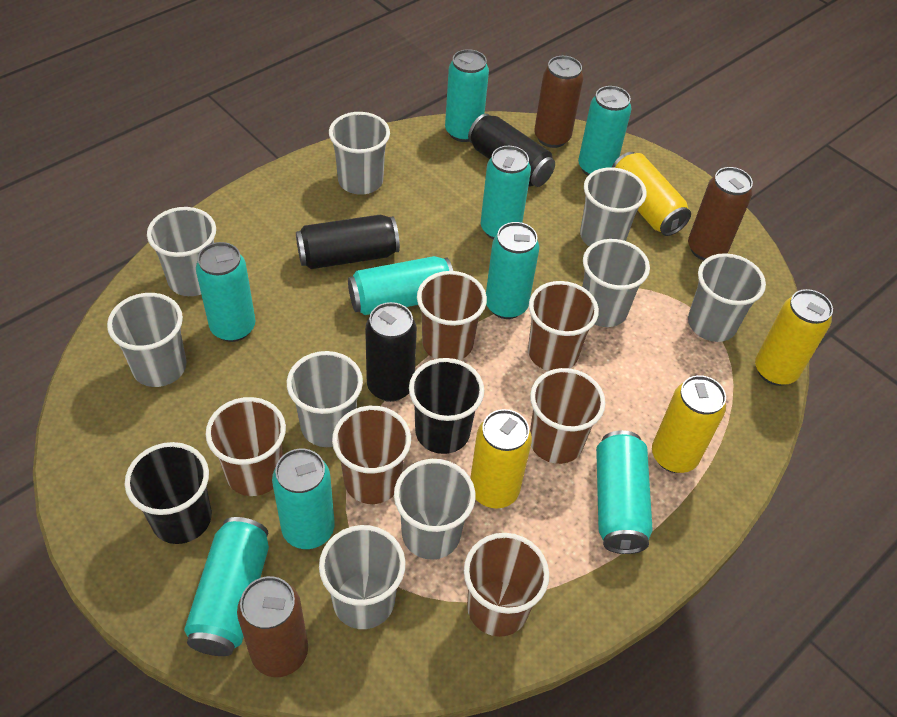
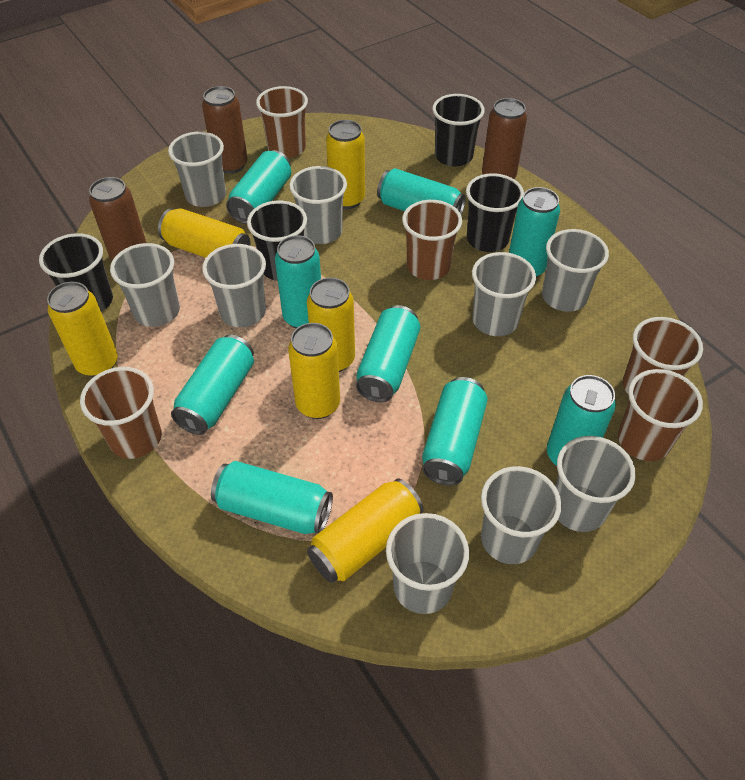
black can: 3 -> 0
black cup: 2 -> 4
brown cup: 6 -> 5
yellow can: 4 -> 6

